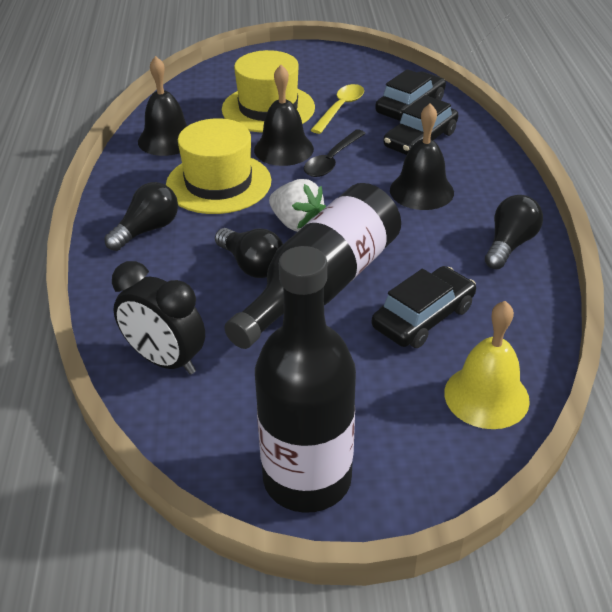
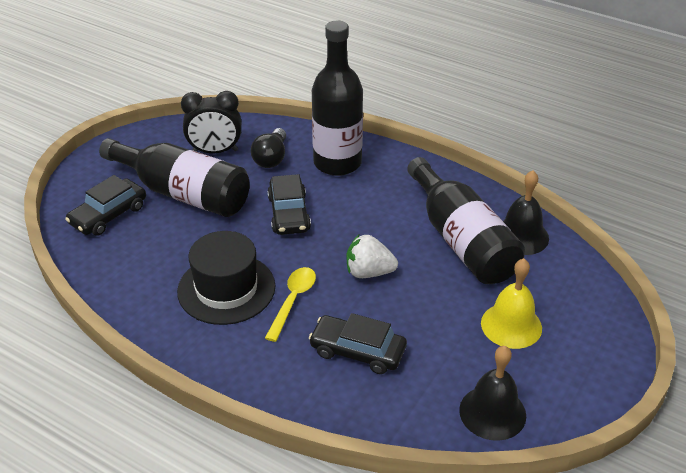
black bell: 3 -> 2
black bottle: 2 -> 3
black hat: 0 -> 1
black light bulb: 3 -> 1
black spoon: 1 -> 0
yellow hat: 2 -> 0

